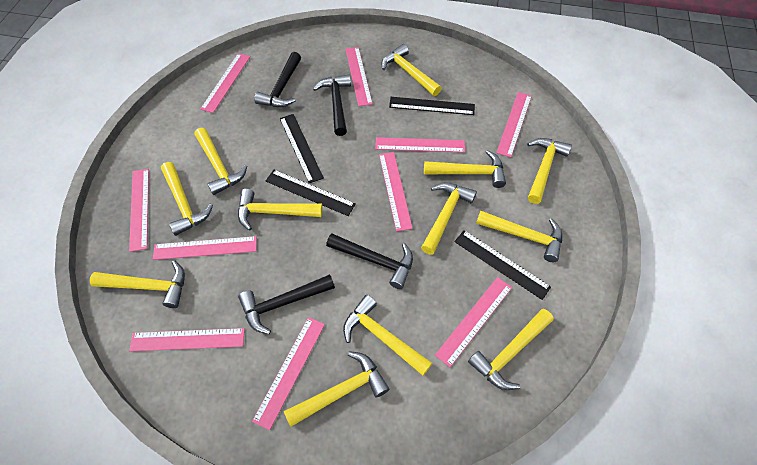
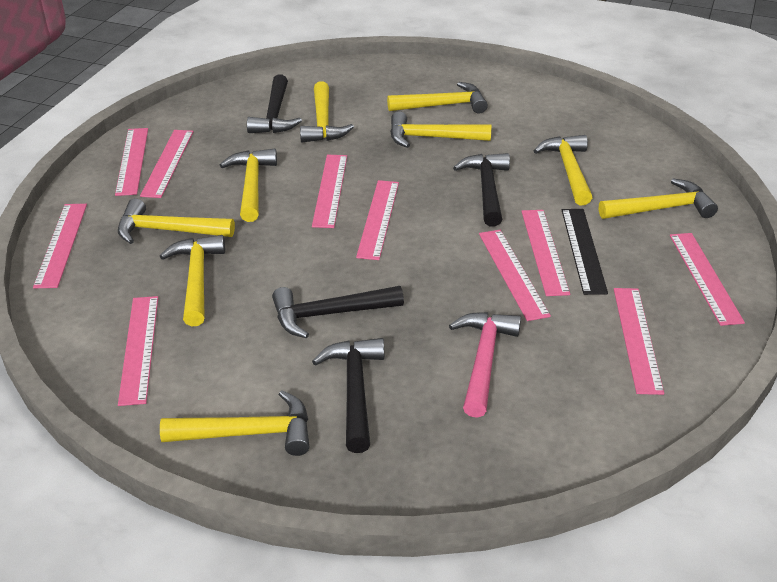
black ruler: 4 -> 1
pink hammer: 0 -> 1
yellow hammer: 12 -> 9

